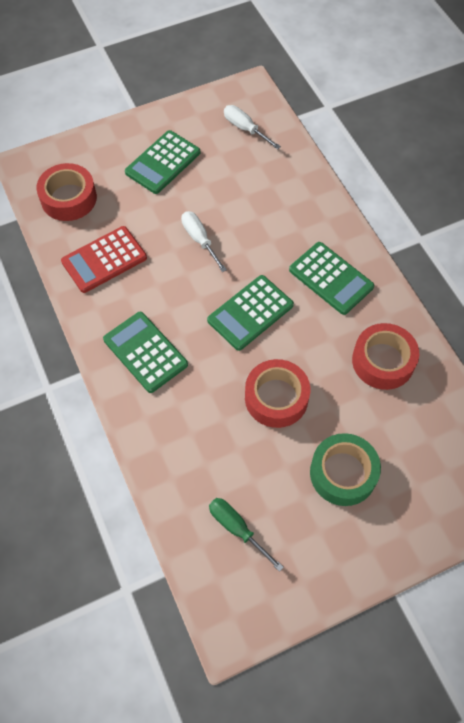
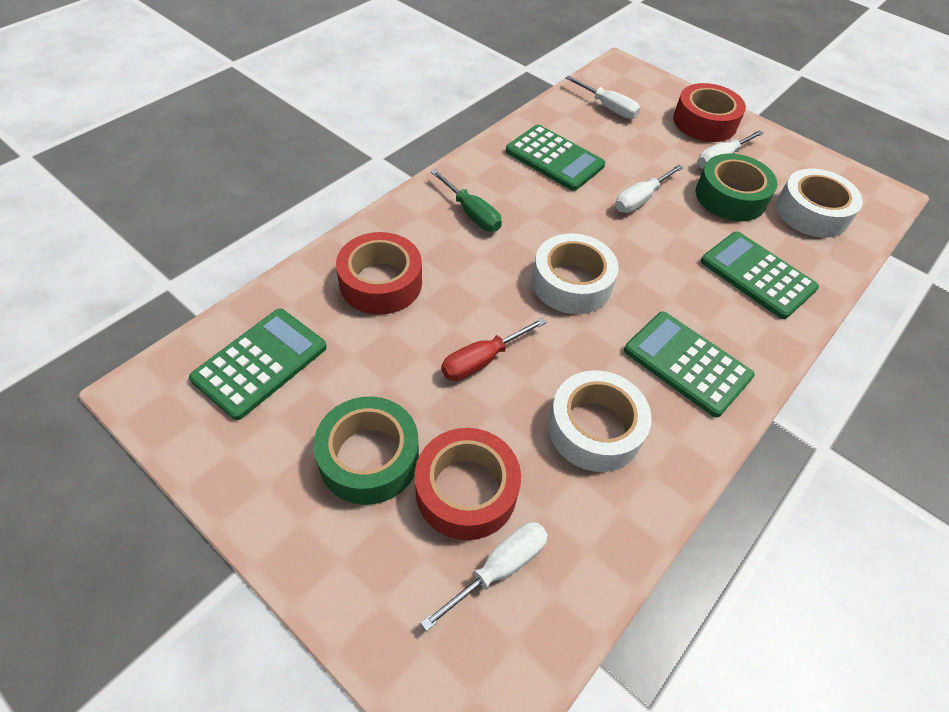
green tape: 1 -> 2
red calculator: 1 -> 0
red screwdriver: 0 -> 1
white screwdriver: 2 -> 4
white tape: 0 -> 3

